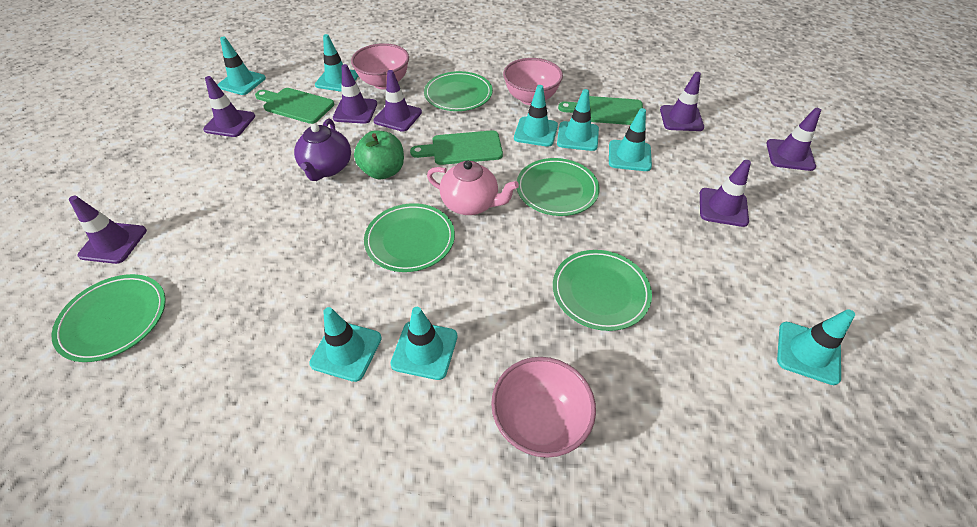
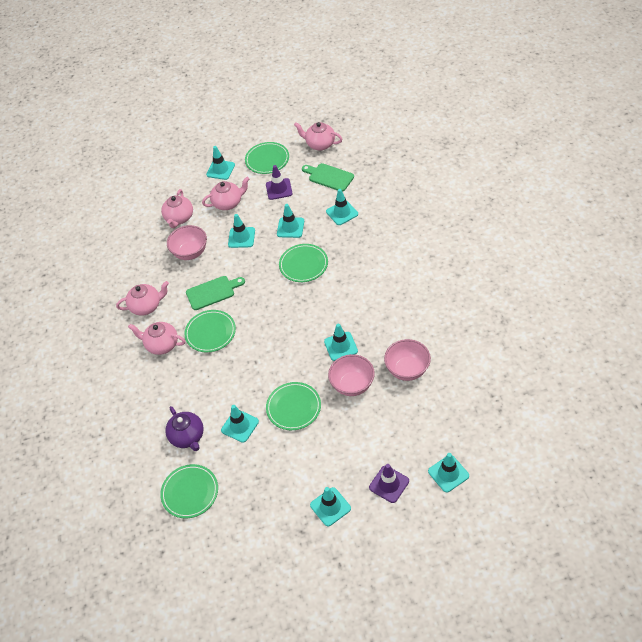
green apple: 1 -> 0
green cutting board: 3 -> 2
pink teapot: 1 -> 5
purple traffic cone: 7 -> 2

